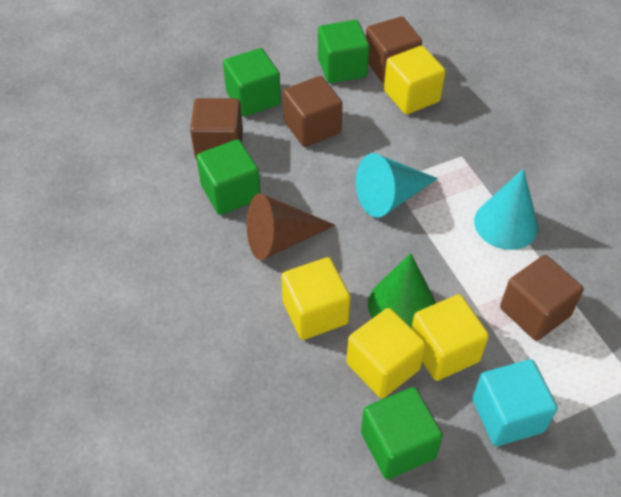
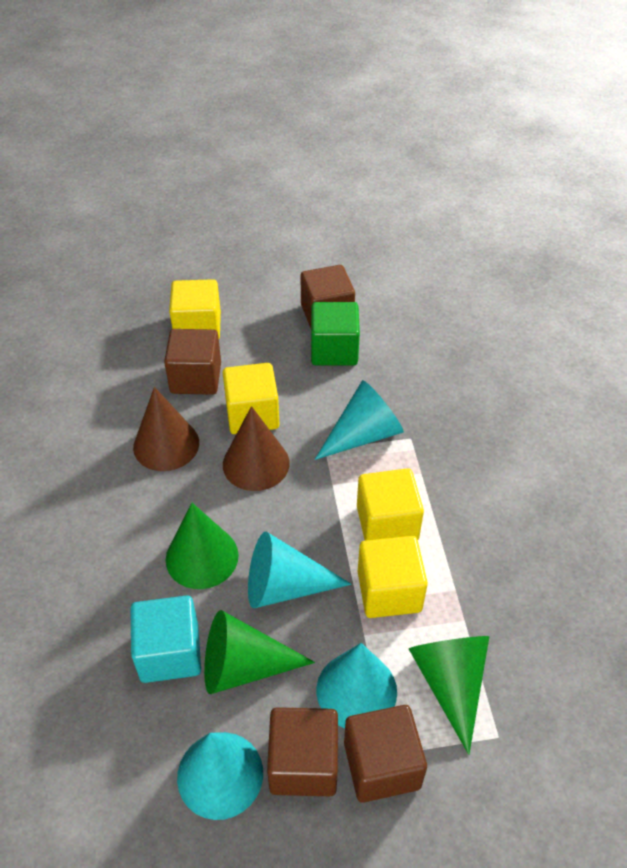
brown cone: 1 -> 2
green cone: 1 -> 3
green cube: 4 -> 1
turquoise cone: 2 -> 4

